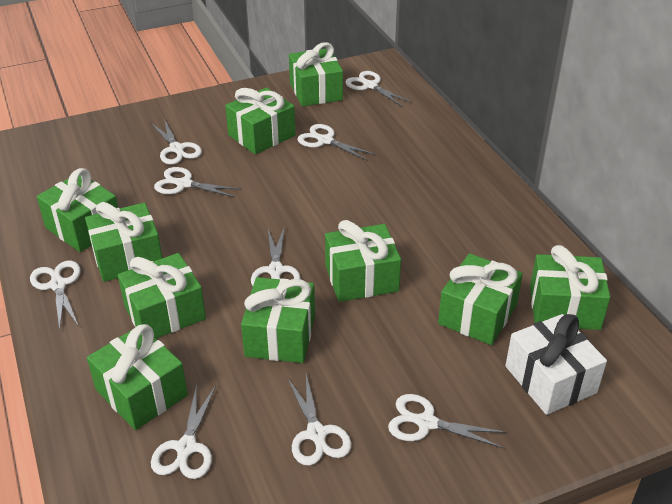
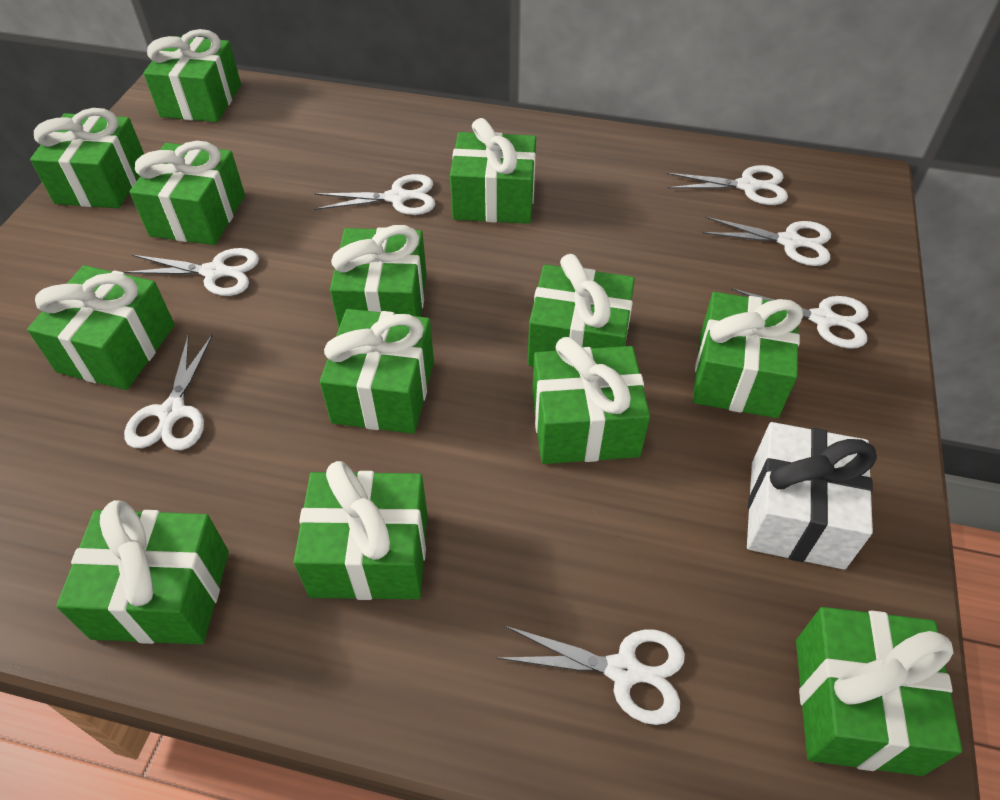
green gift: 10 -> 13
white scissors: 9 -> 7

